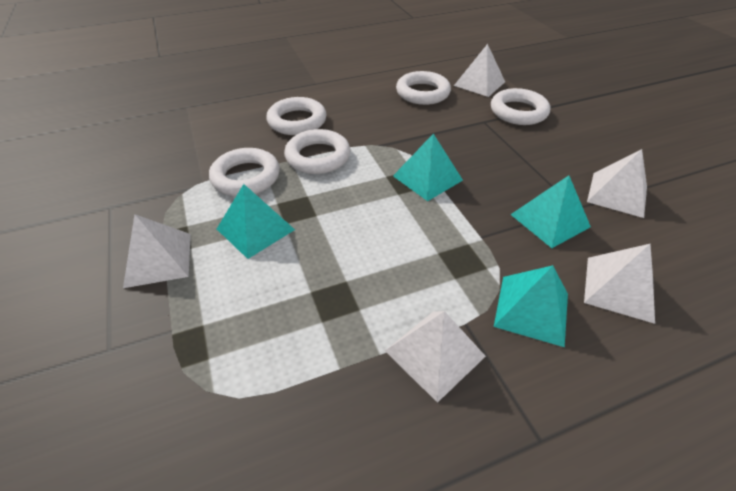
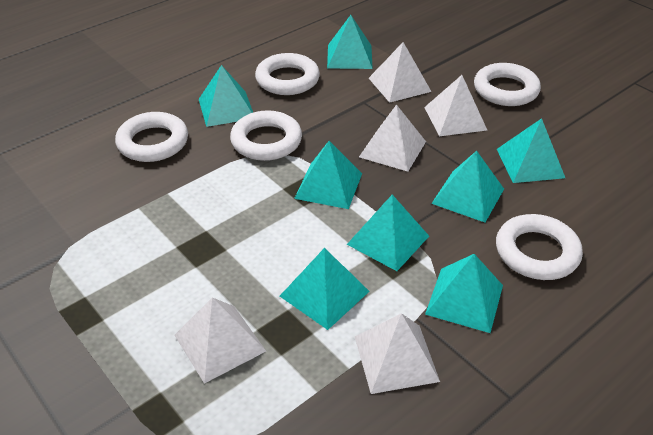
turquoise pyramid: 4 -> 8

